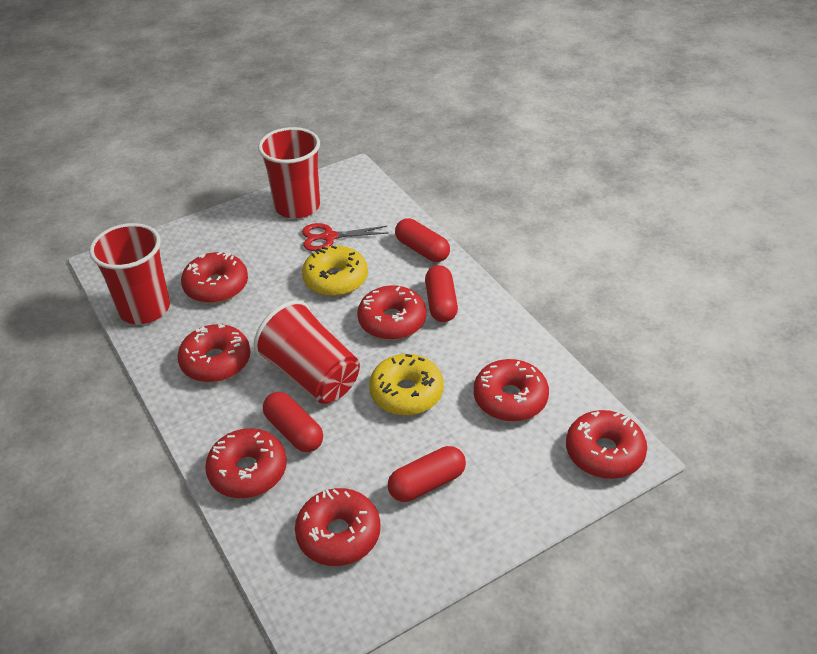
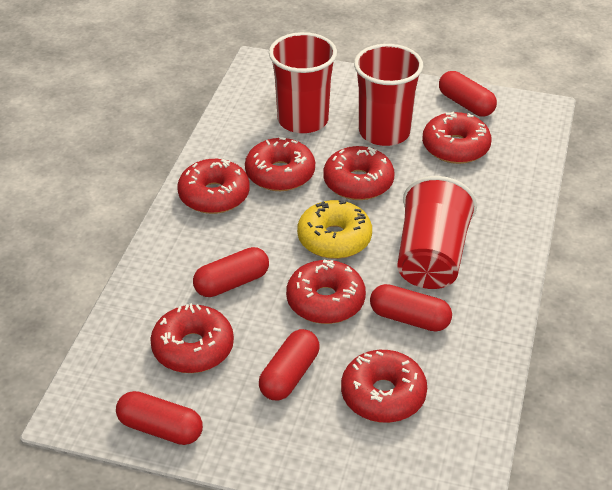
red capsule: 4 -> 5
red scissors: 1 -> 0
yellow donut: 2 -> 1

